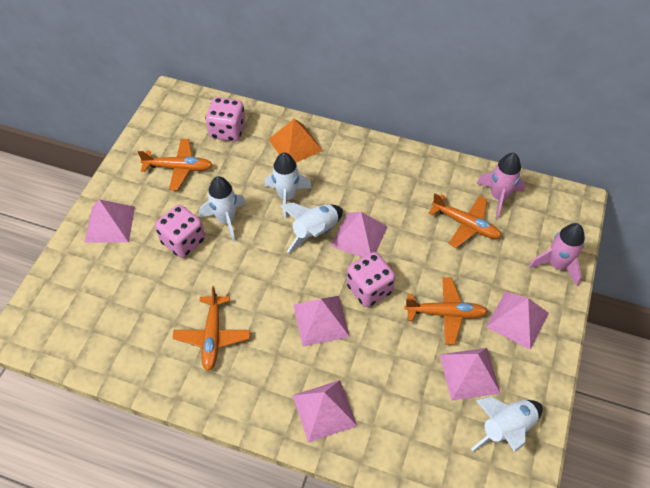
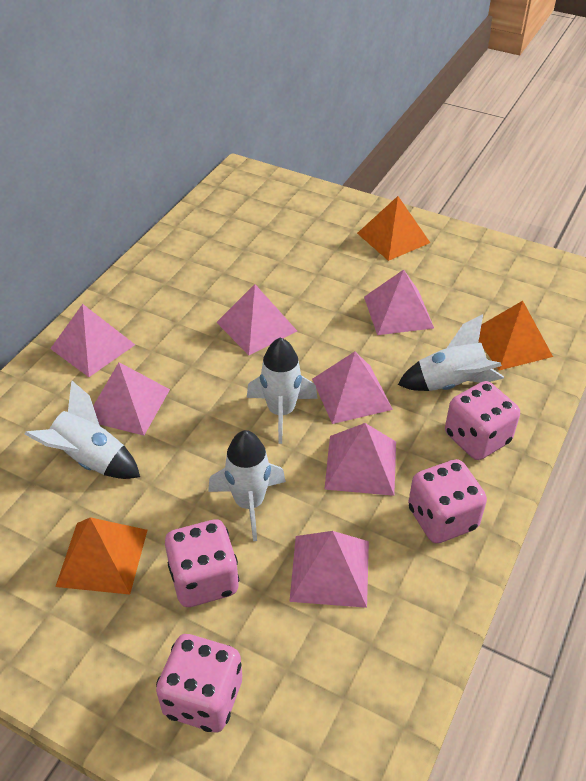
orange plane: 4 -> 0
orange pyramid: 1 -> 3
pink dice: 3 -> 4
pink pyramid: 6 -> 7
pink rocket: 2 -> 0

